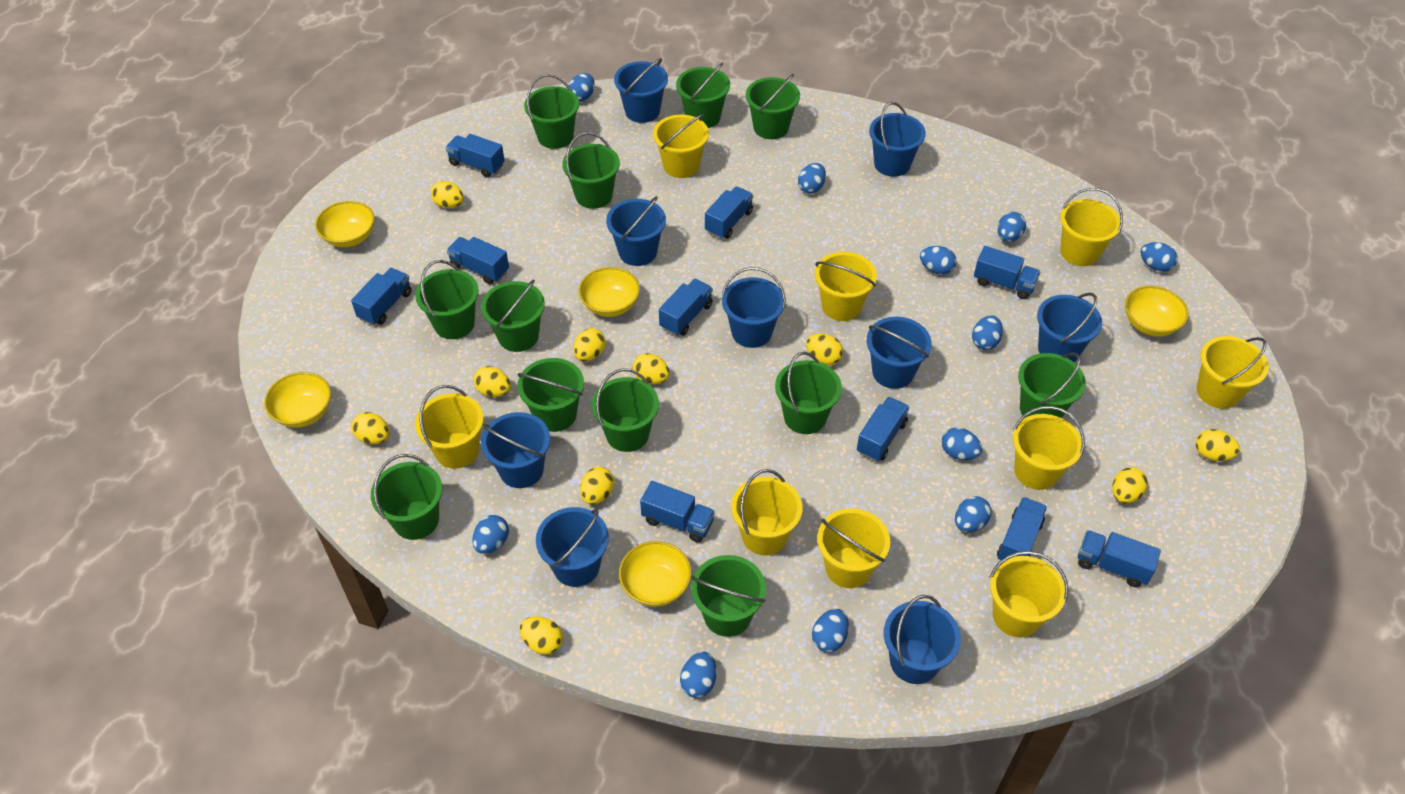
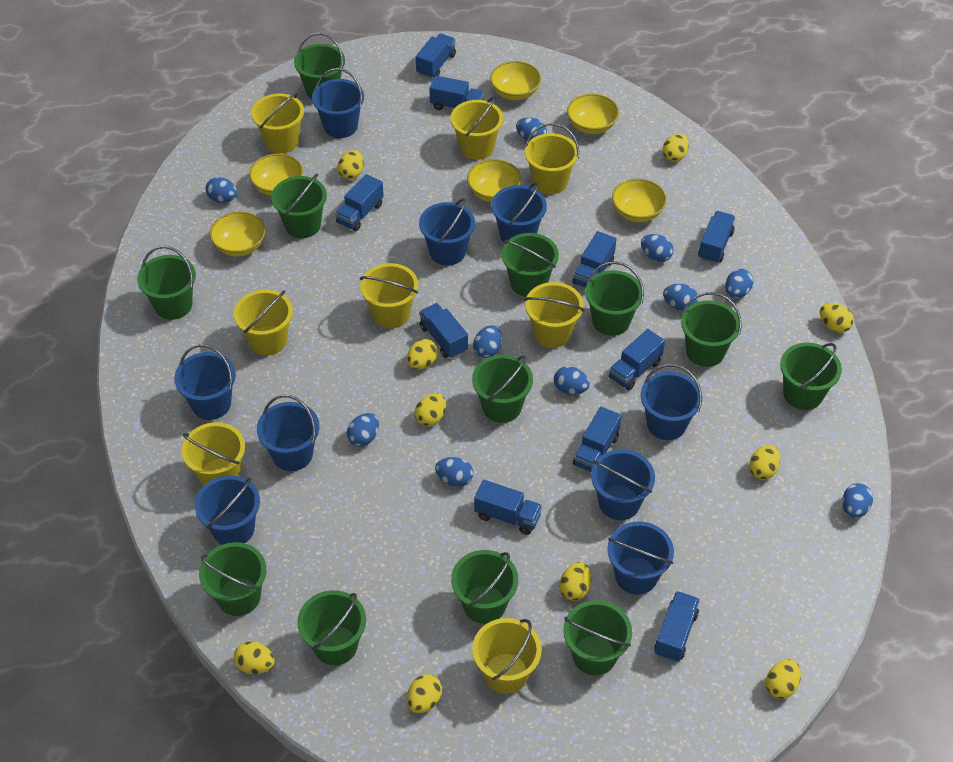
blue egg: 11 -> 10
yellow bowl: 5 -> 6
yellow bucket: 9 -> 8

